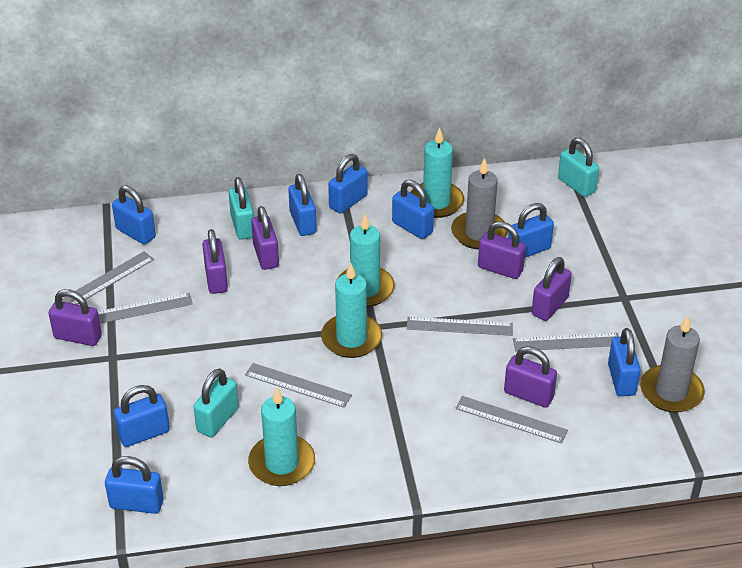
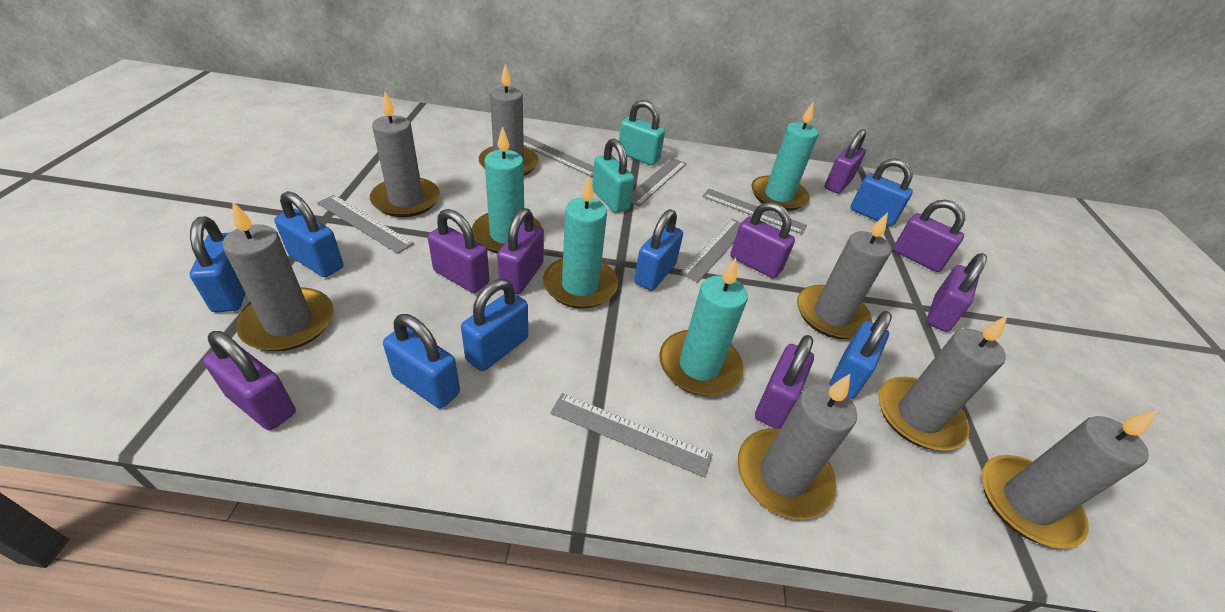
blue padlock: 8 -> 7
grey candle: 2 -> 7
purple padlock: 6 -> 8
turquoise padlock: 3 -> 2

